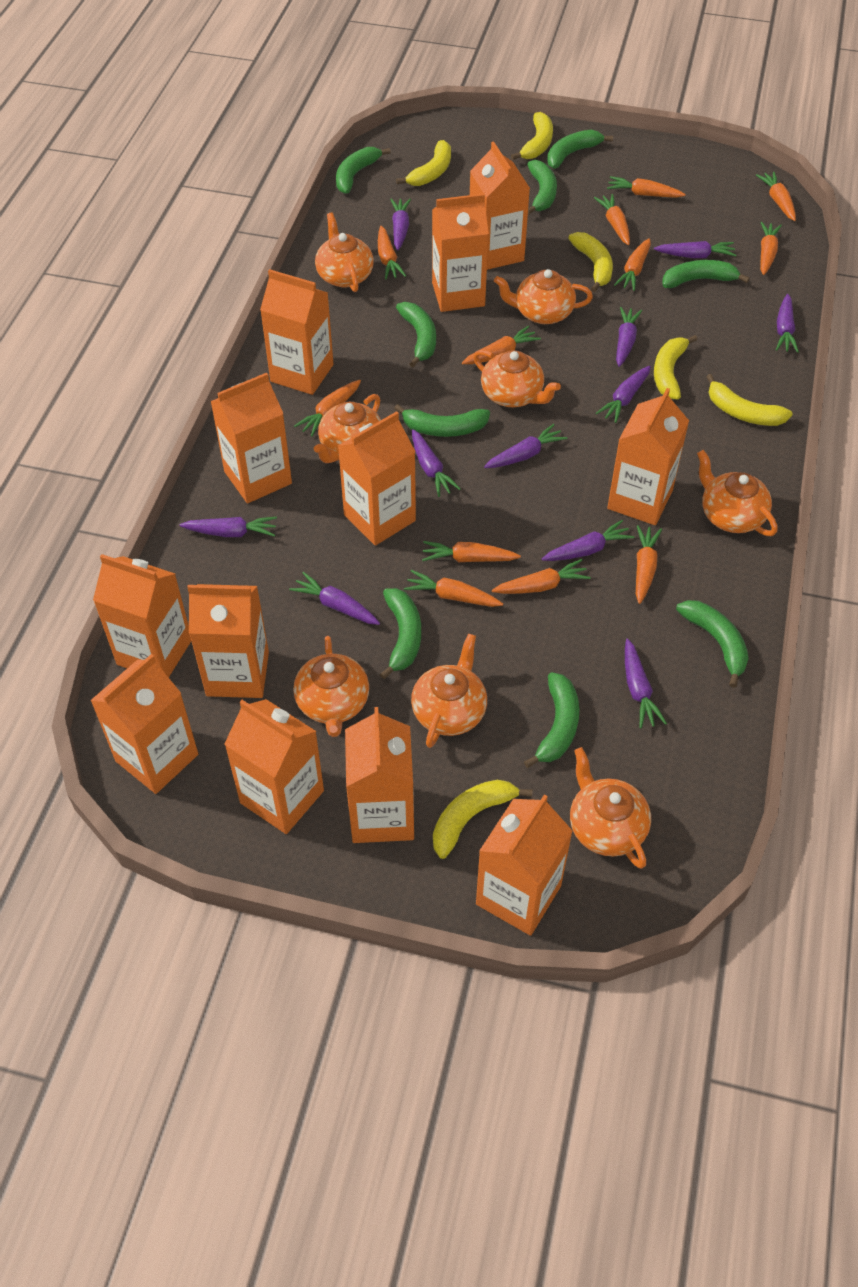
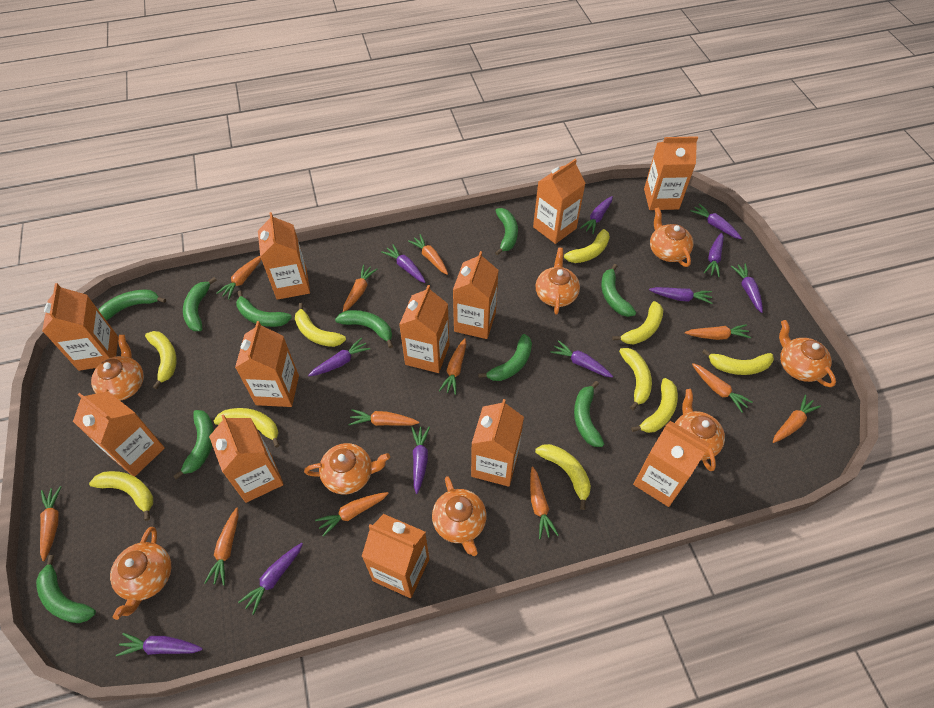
green banana: 9 -> 10
yellow banana: 6 -> 10

